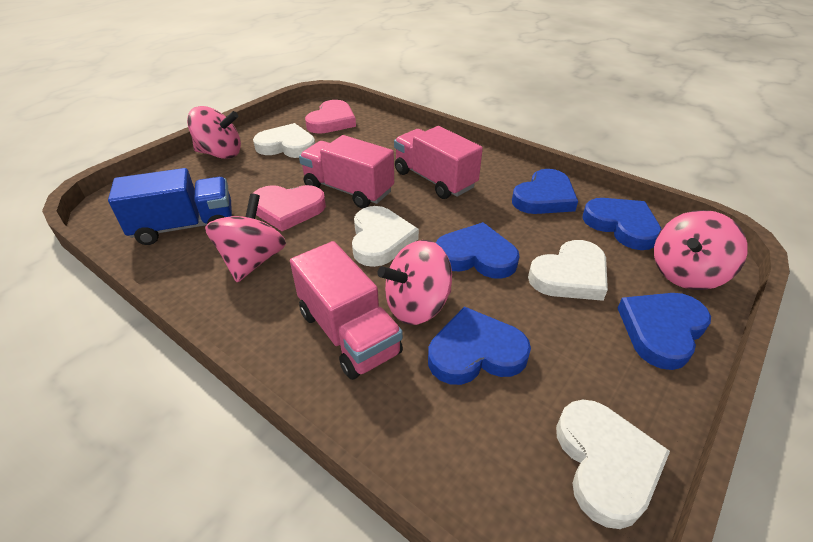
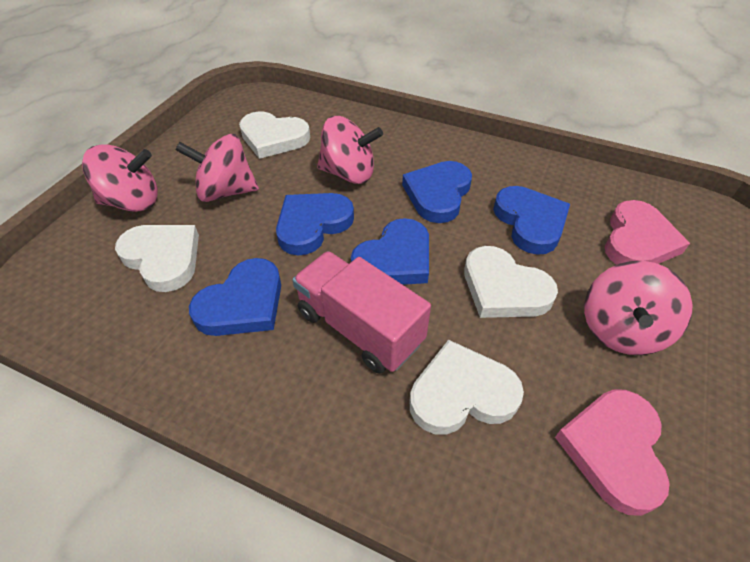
blue truck: 1 -> 0
pink truck: 3 -> 1

